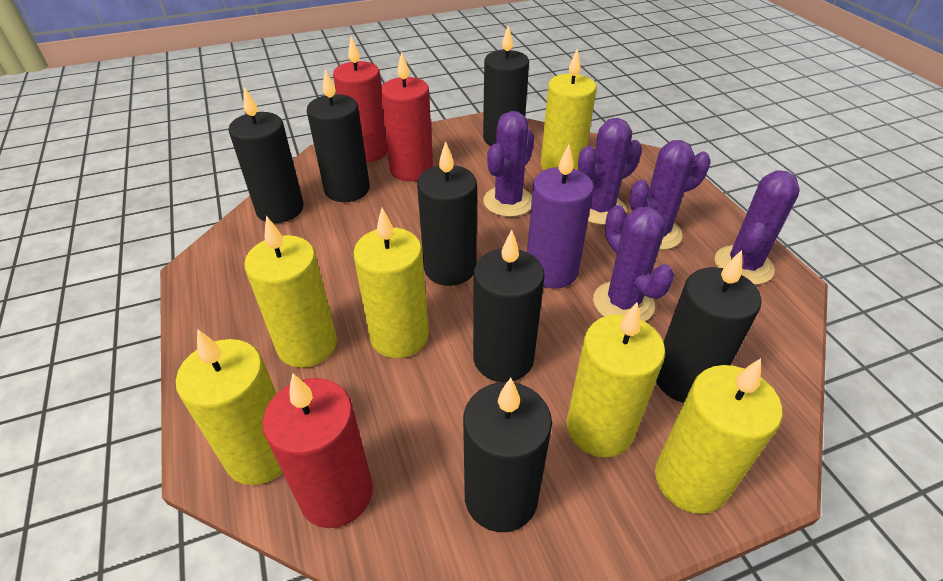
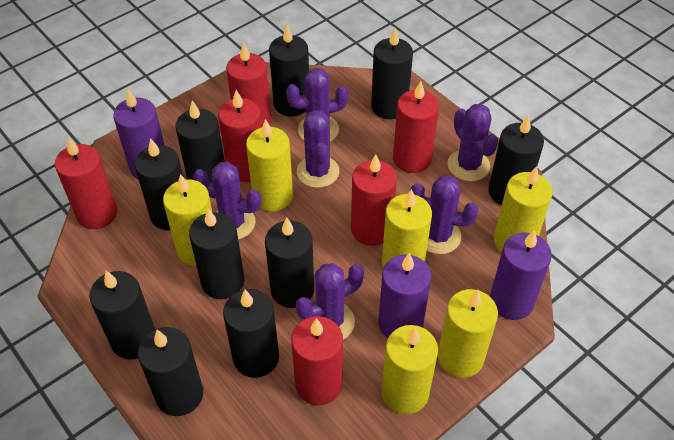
black candle: 7 -> 10
purple cactus: 5 -> 6
purple candle: 1 -> 3
red candle: 3 -> 6

